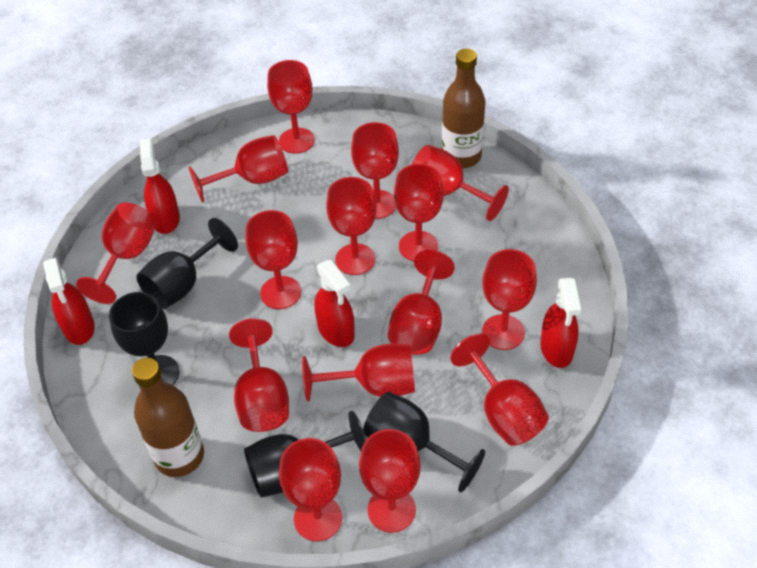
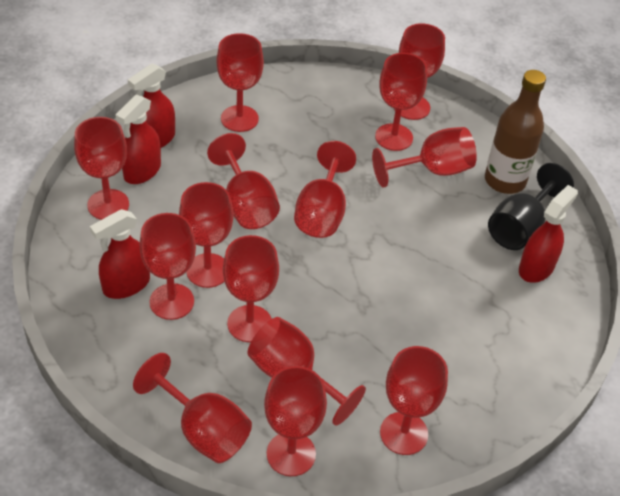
black goblet: 4 -> 1
brown bottle: 2 -> 1
red goblet: 15 -> 14

